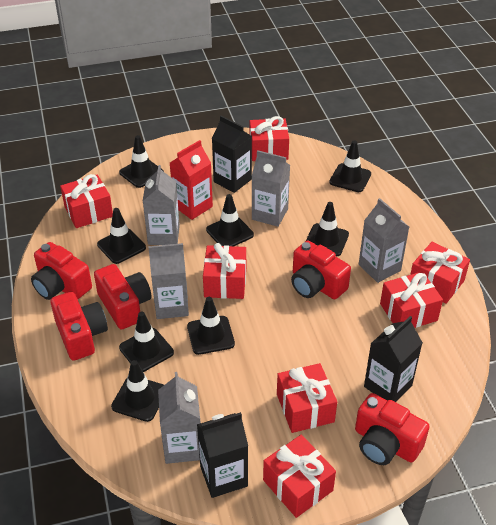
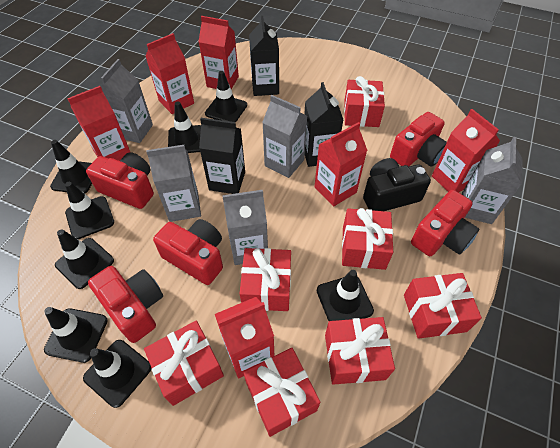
black camera: 0 -> 1
red carton: 1 -> 6

